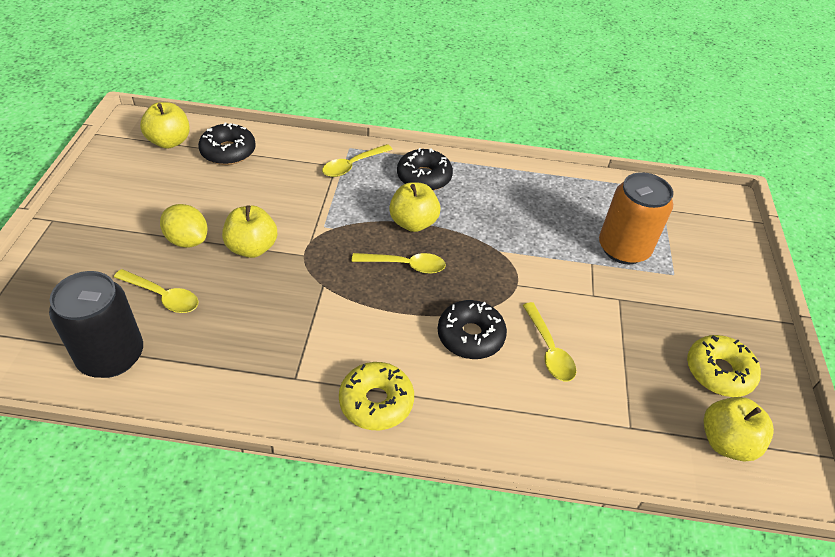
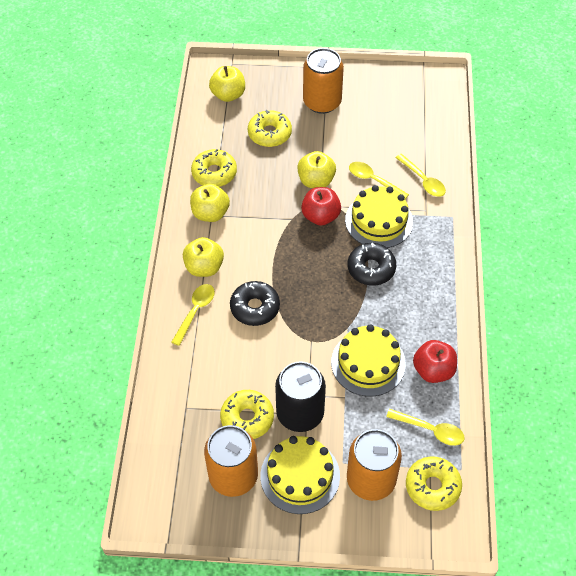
black donut: 3 -> 2
orange can: 1 -> 3
red apple: 0 -> 2
yellow cake: 0 -> 3
yellow donut: 2 -> 4
yellow lemon: 1 -> 0

